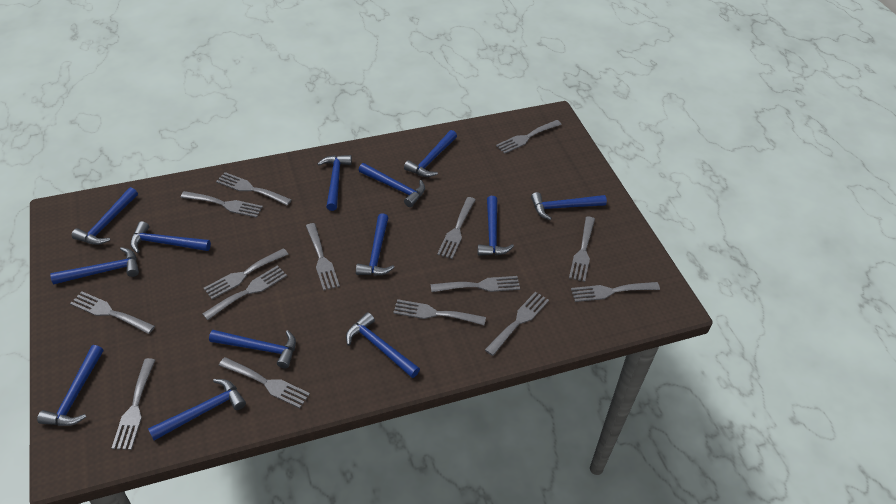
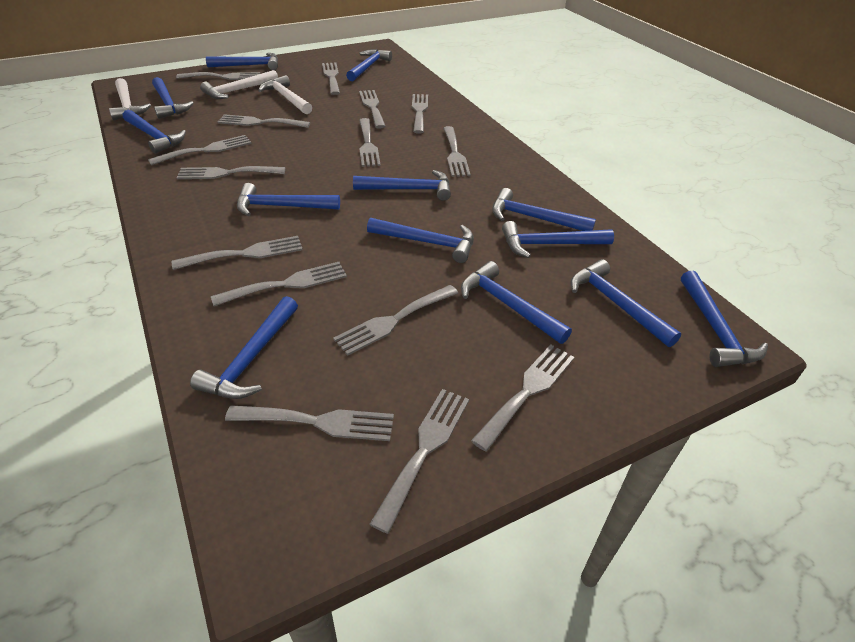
white hammer: 0 -> 3

